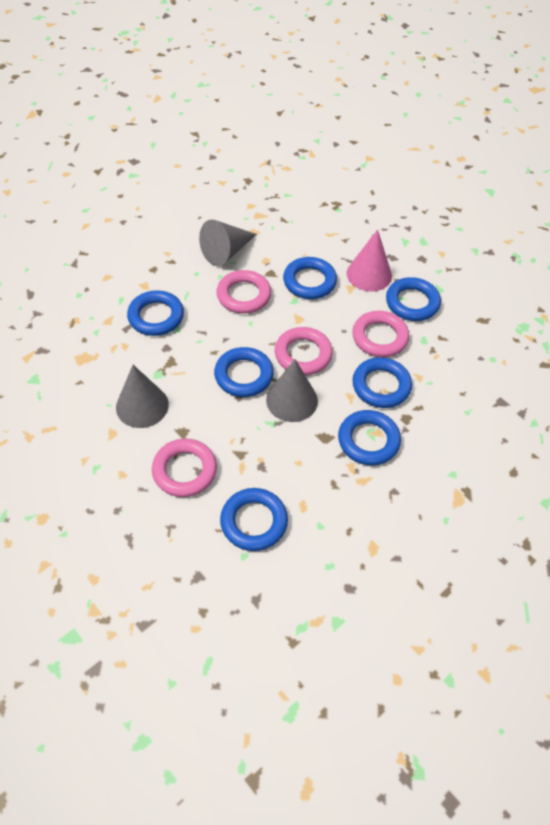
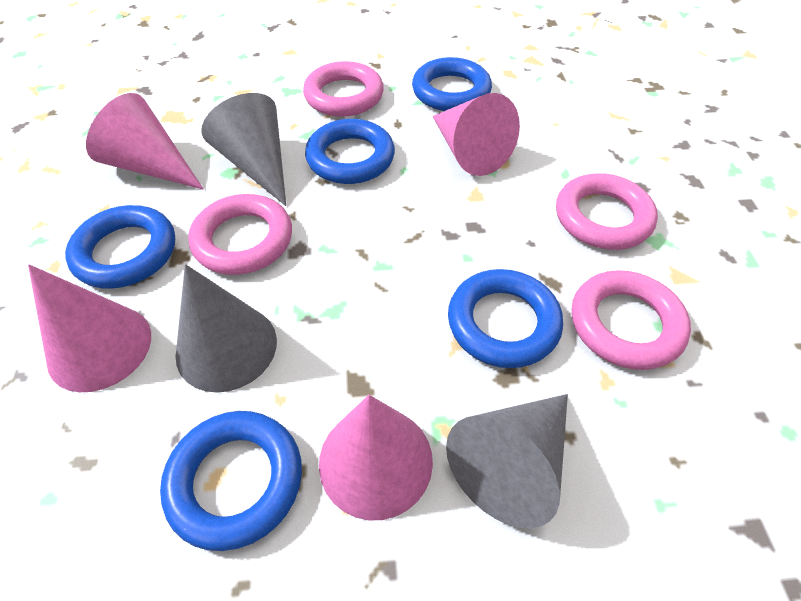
blue ring: 7 -> 5
pink cone: 1 -> 4

